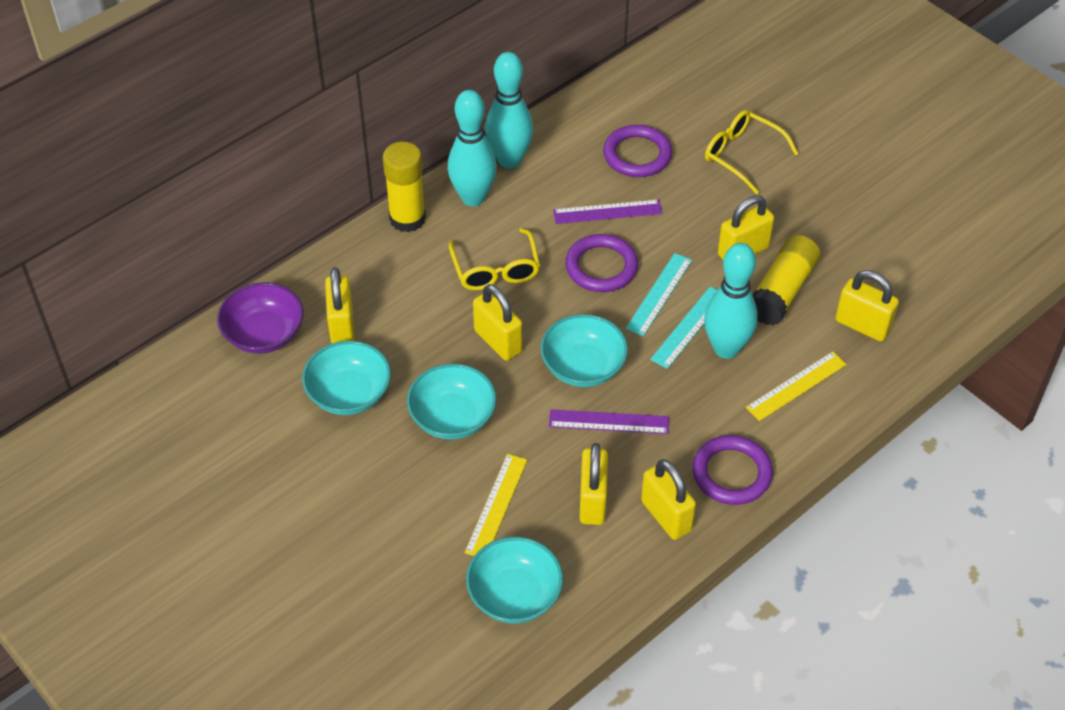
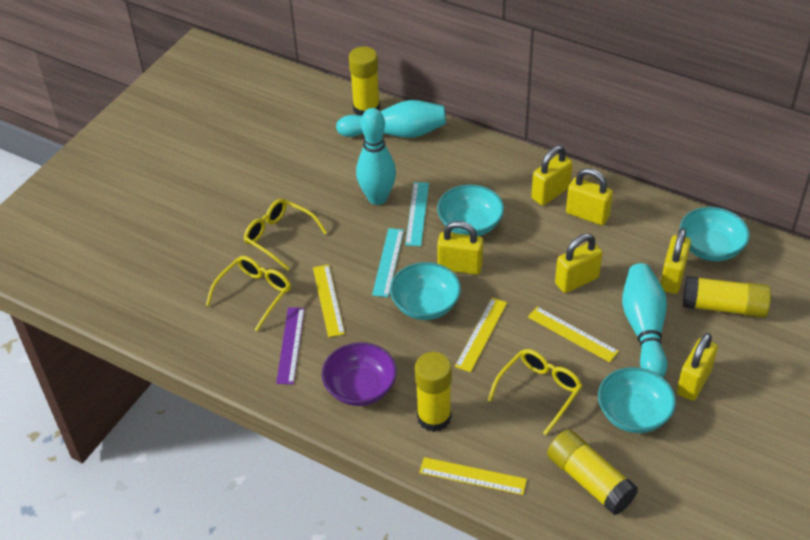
purple ring: 3 -> 0
purple ruler: 2 -> 1
yellow glasses: 2 -> 3
yellow glue stick: 2 -> 4
yellow ruler: 2 -> 4

